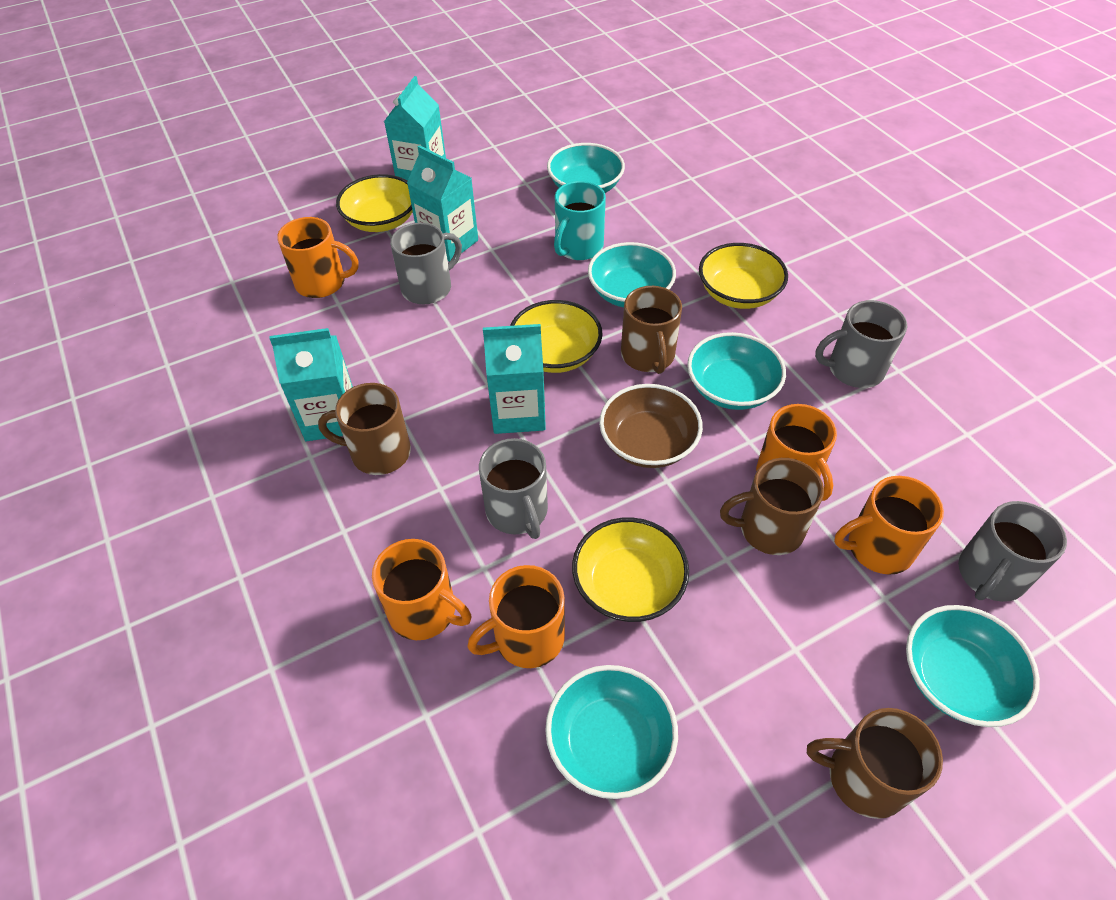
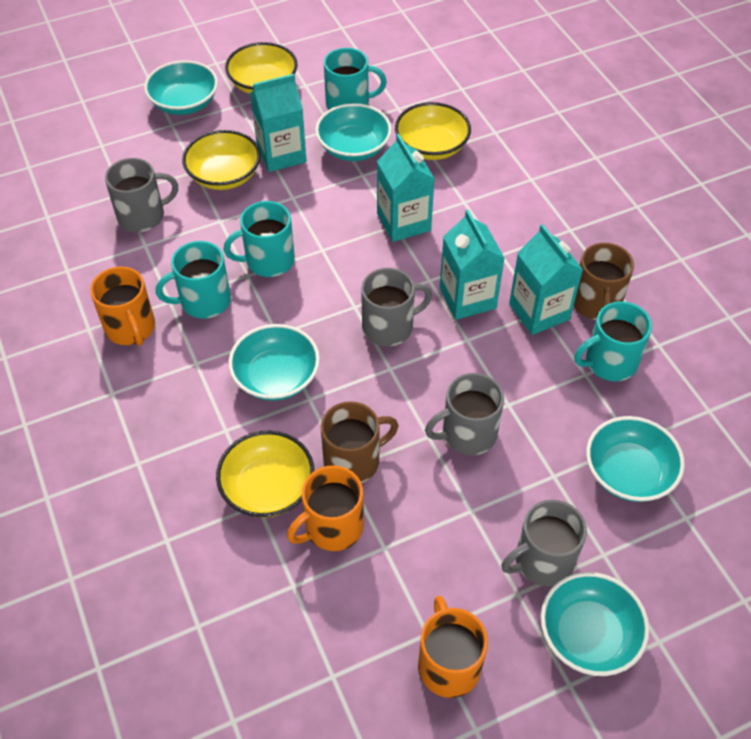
brown bowl: 1 -> 0
brown mug: 4 -> 2
orange mug: 5 -> 3
turquoise mug: 1 -> 4

